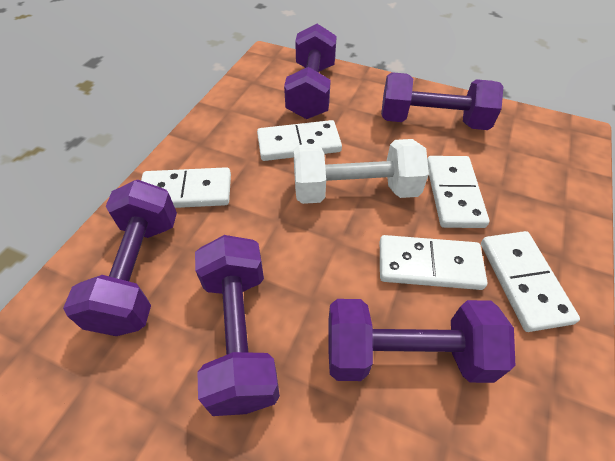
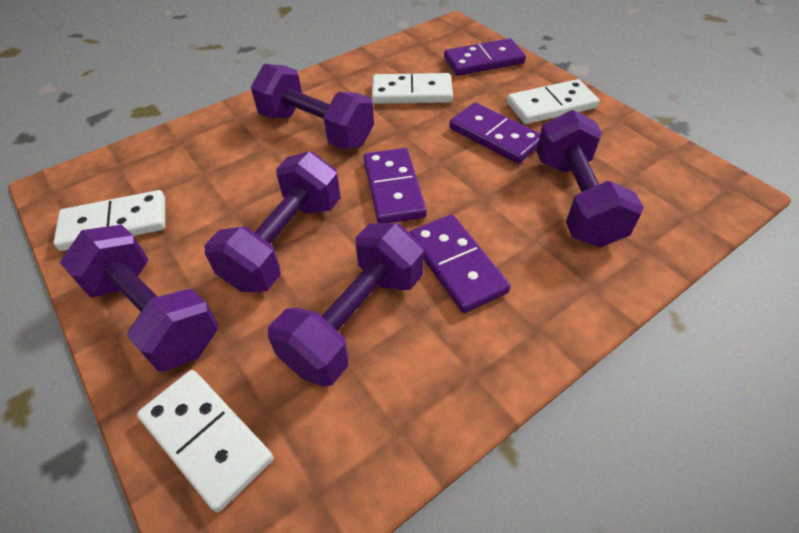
purple domino: 0 -> 4
white domino: 5 -> 4
white dumbbell: 1 -> 0

